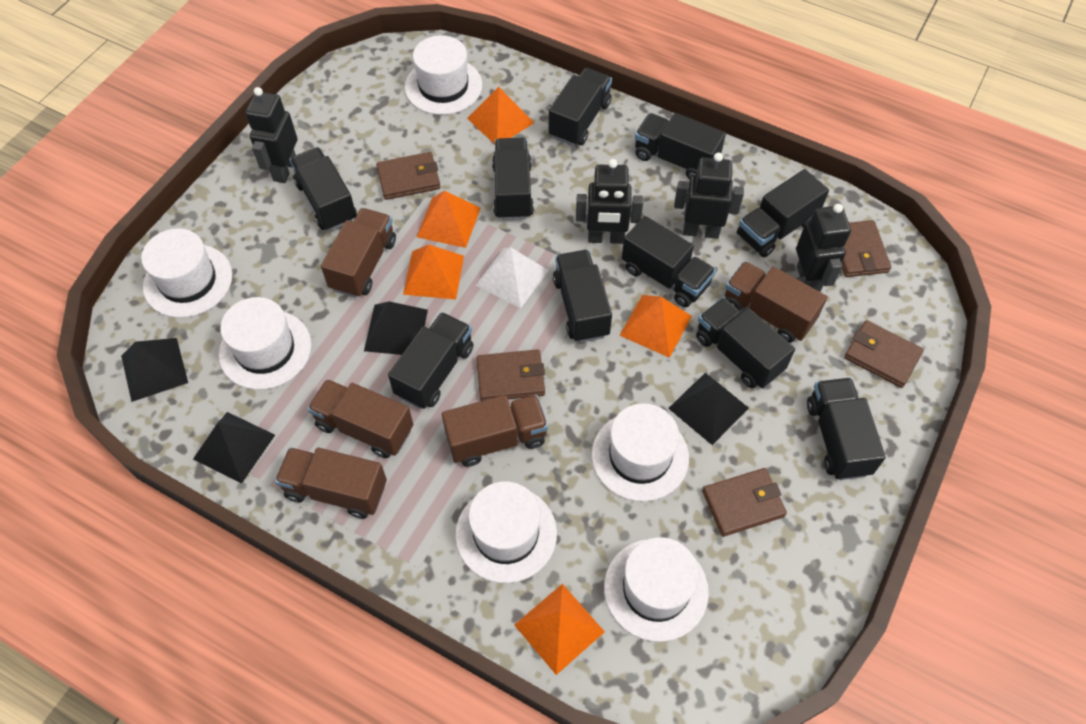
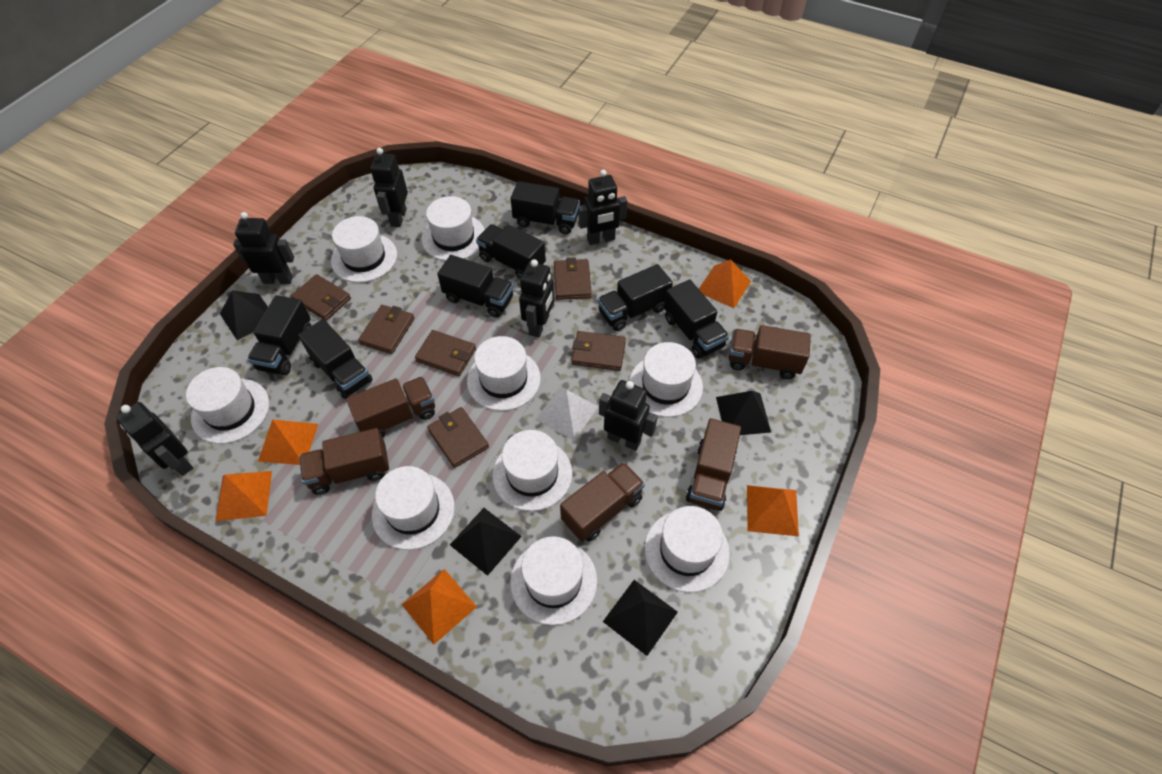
black robot: 4 -> 6
black truck: 10 -> 7
brown wallet: 5 -> 6
white hat: 6 -> 9

